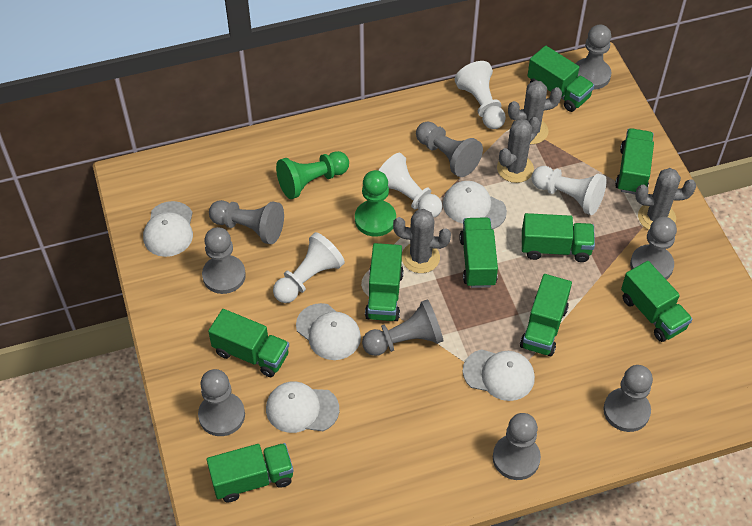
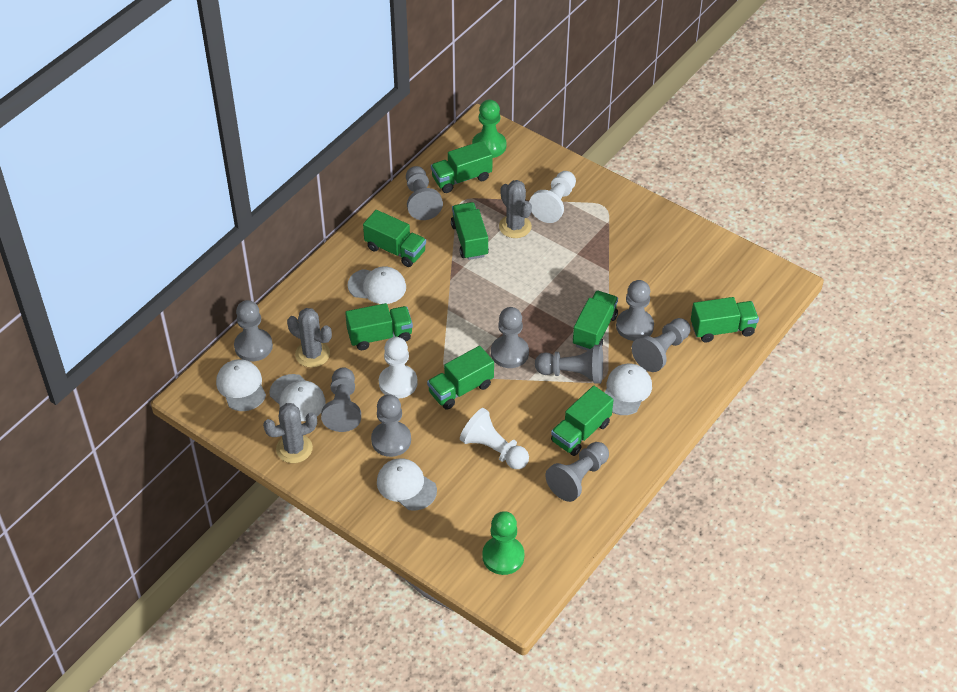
green truck: 9 -> 8
grey cactus: 4 -> 3
white pawn: 4 -> 3

